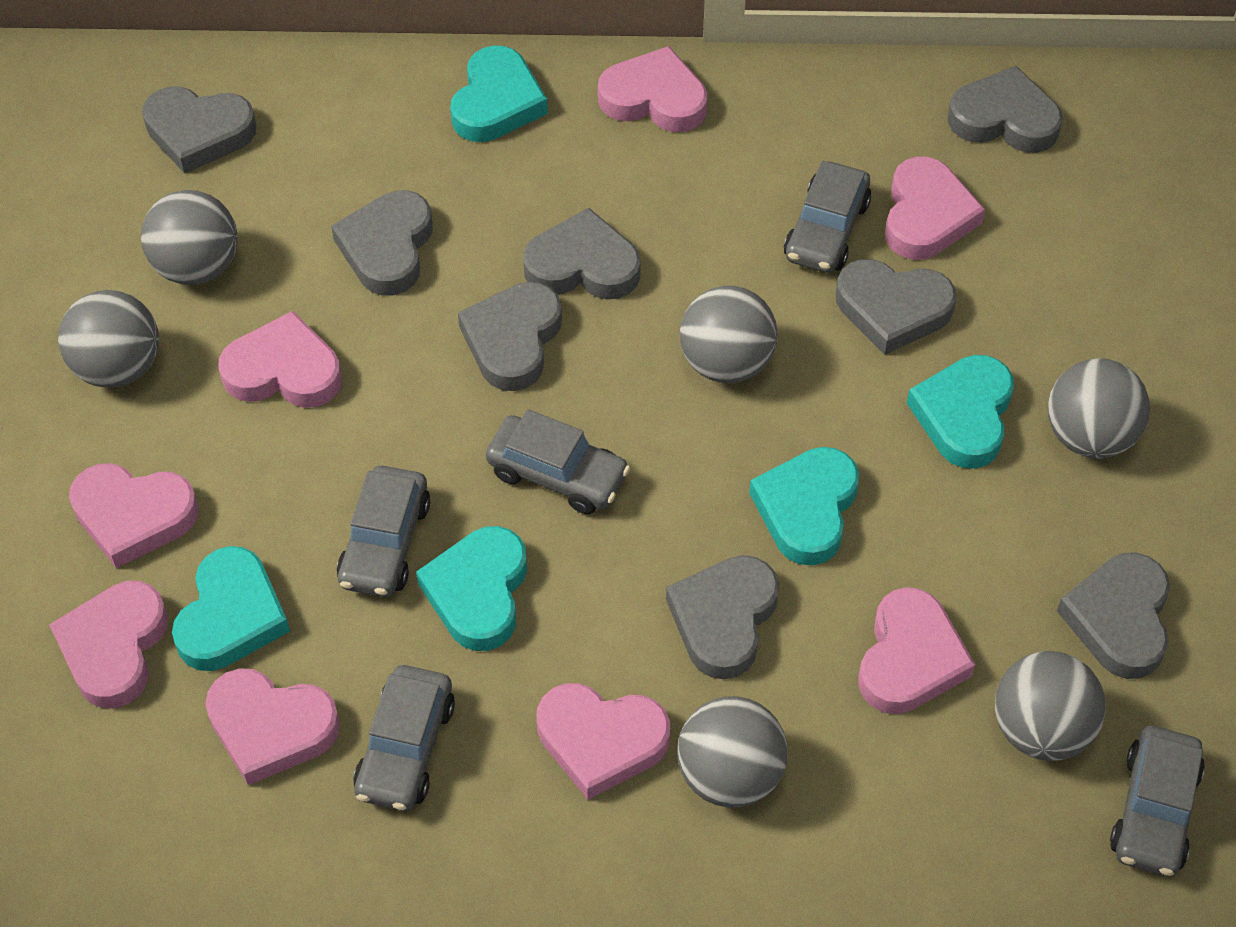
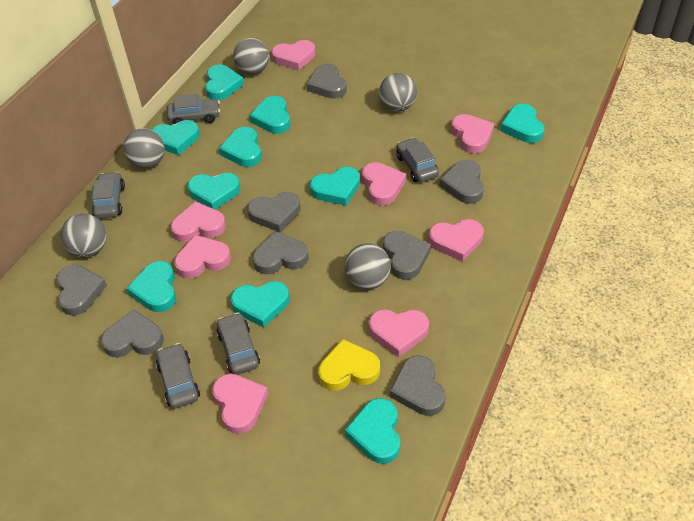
grey ball: 6 -> 5
turquoise heart: 5 -> 10
yellow heart: 0 -> 1

